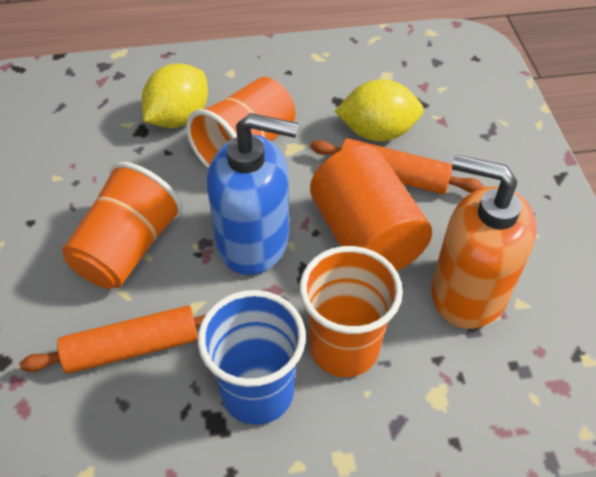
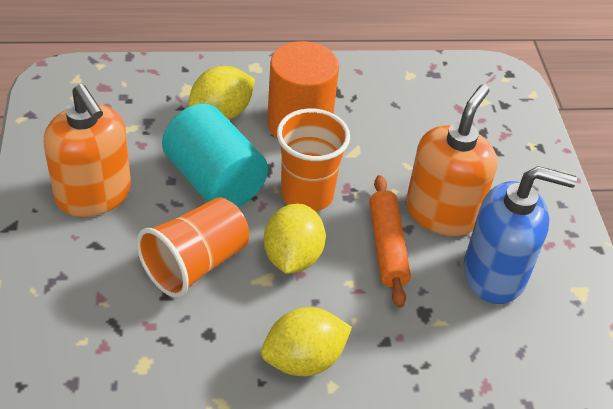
blue cup: 1 -> 0
orange cup: 3 -> 2
orange rolling pin: 2 -> 1
orange soap dispenser: 1 -> 2
turquoise cylinder: 0 -> 1
yellow lemon: 2 -> 3

